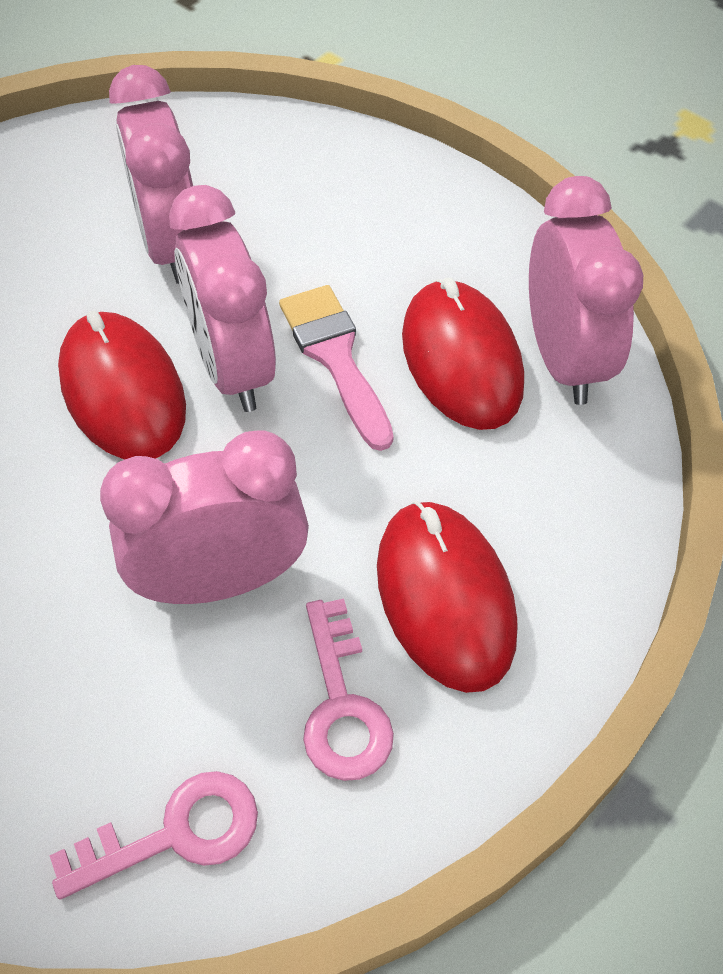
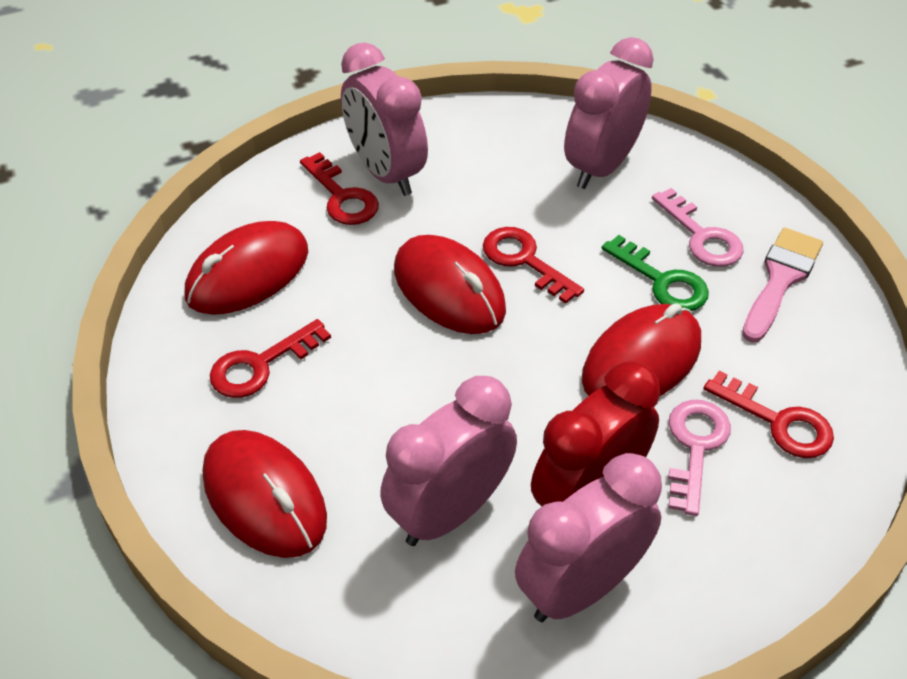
green key: 0 -> 1
red clock: 0 -> 1
red key: 0 -> 4
red mouse: 3 -> 4

